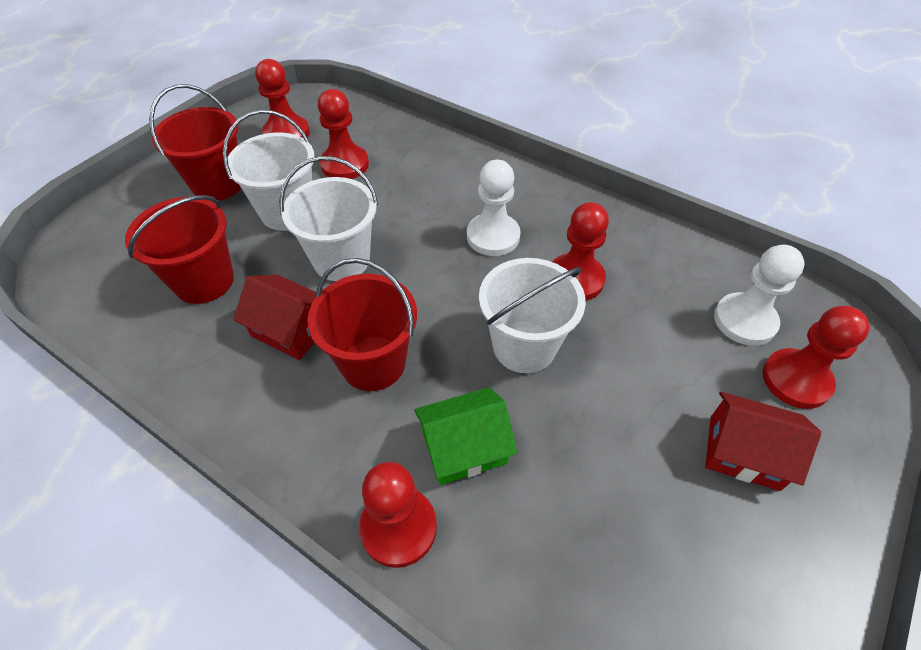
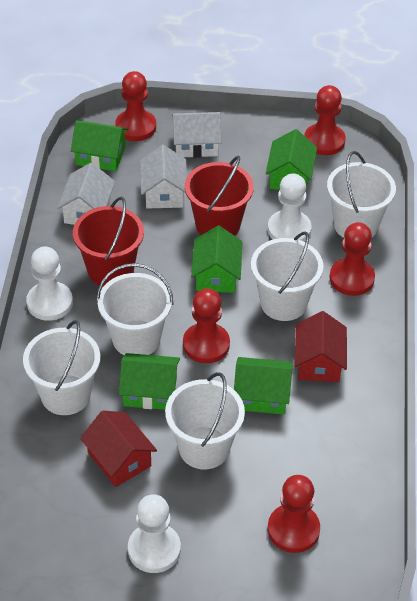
green house: 1 -> 5
red bucket: 3 -> 2
white bucket: 3 -> 5
white house: 0 -> 3
white pawn: 2 -> 3

